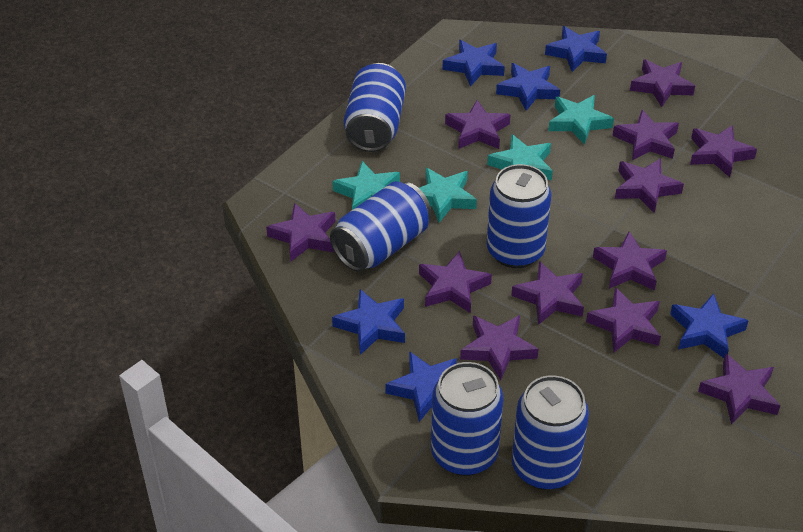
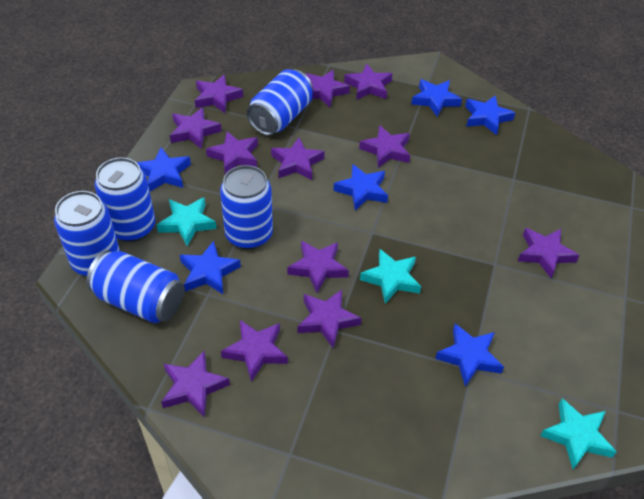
turquoise star: 4 -> 3

